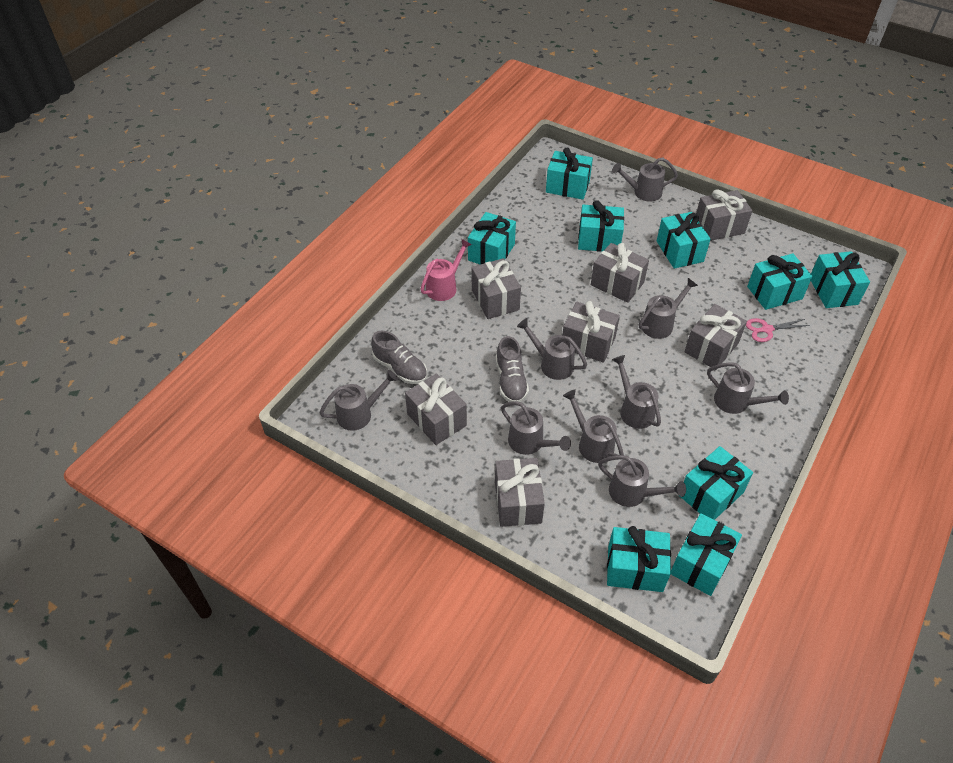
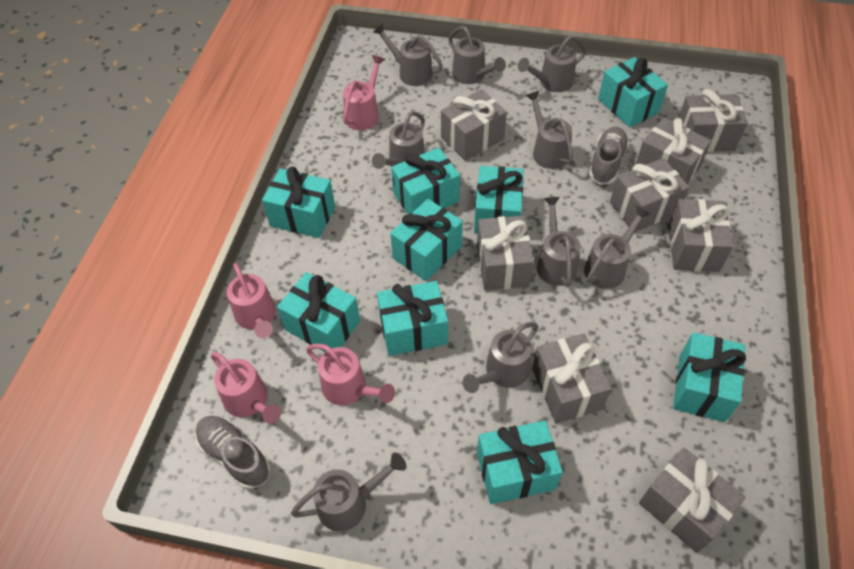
grey gift: 7 -> 8
pink scissors: 1 -> 0
pink watering can: 1 -> 4

